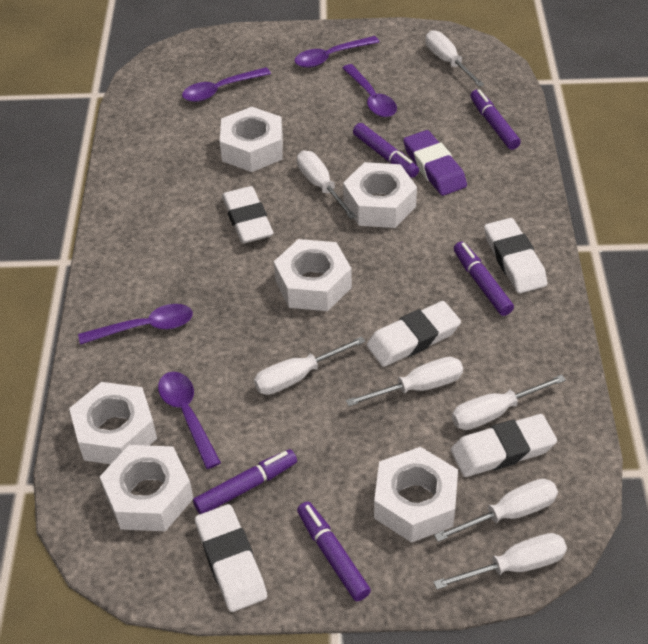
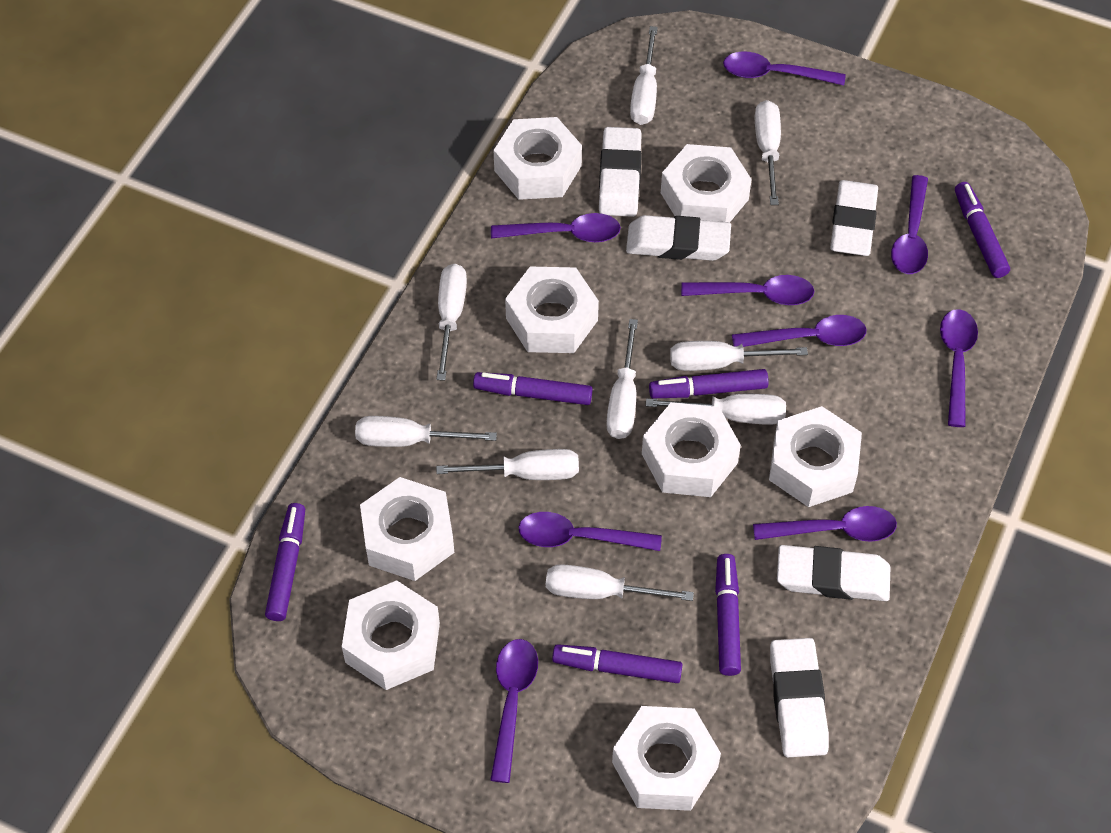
purple eraser: 1 -> 0
purple marker: 5 -> 6
purple spoon: 5 -> 9
white nut: 6 -> 8
white screwdriver: 7 -> 9

